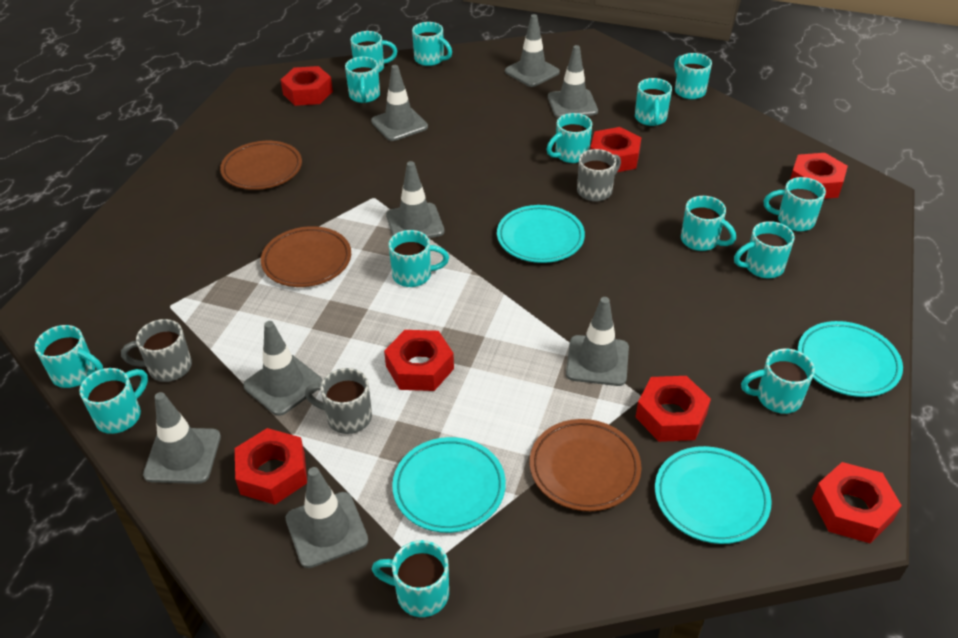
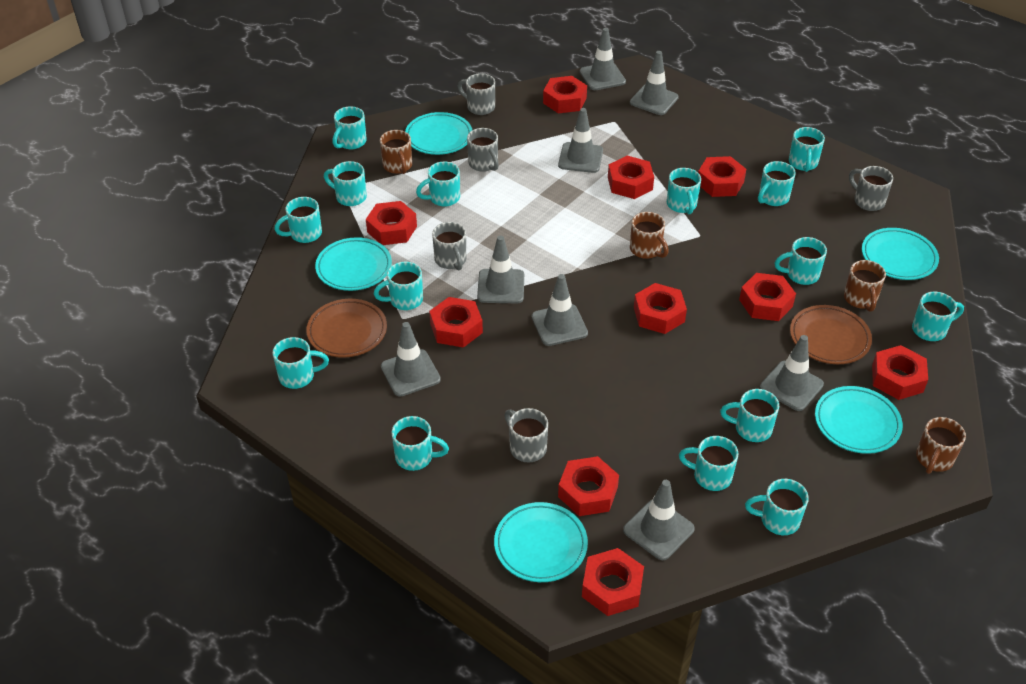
brown mug: 0 -> 4
brown plate: 3 -> 2
grey mug: 3 -> 5
red nut: 7 -> 10
turquoise mug: 14 -> 15
turquoise plate: 4 -> 5

